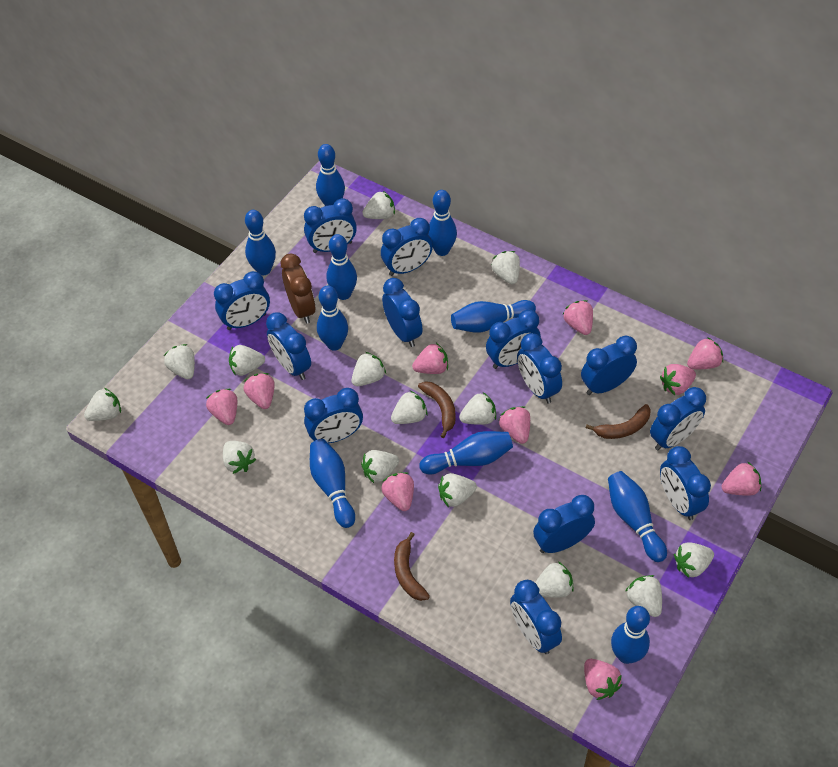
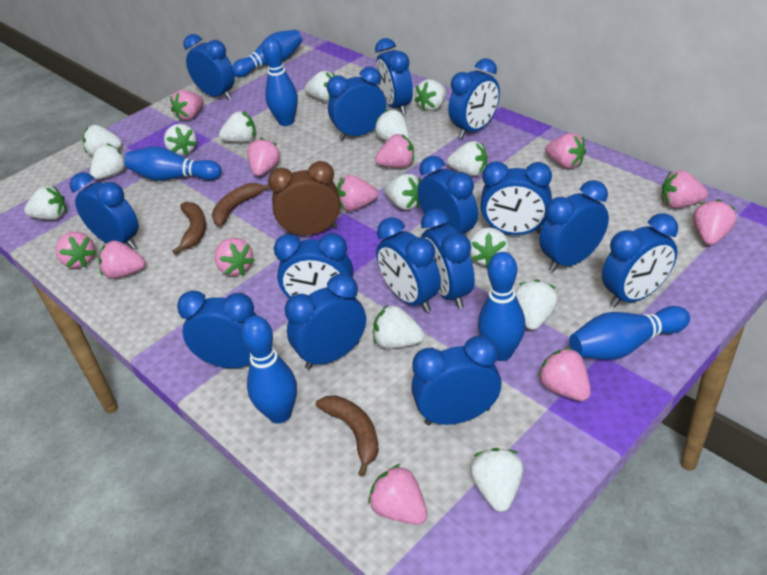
blue bowling pin: 10 -> 6
blue clock: 13 -> 15
pink strawberry: 10 -> 12

